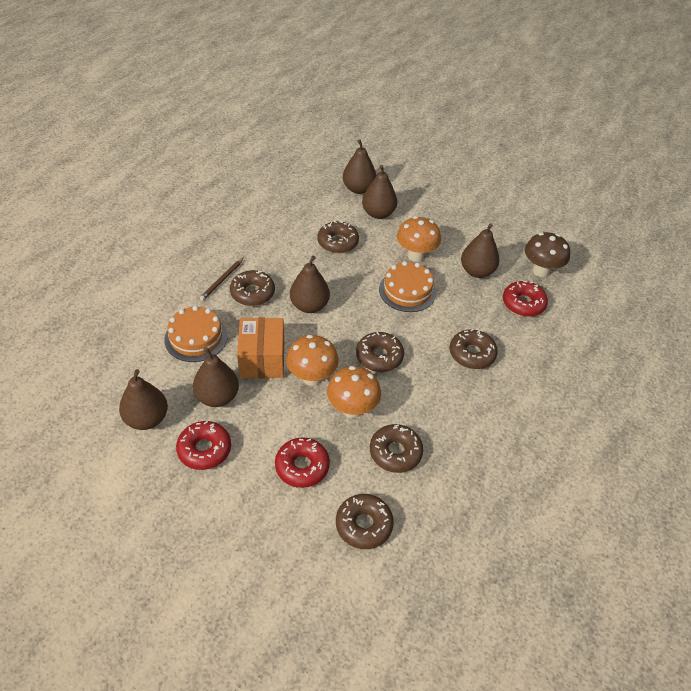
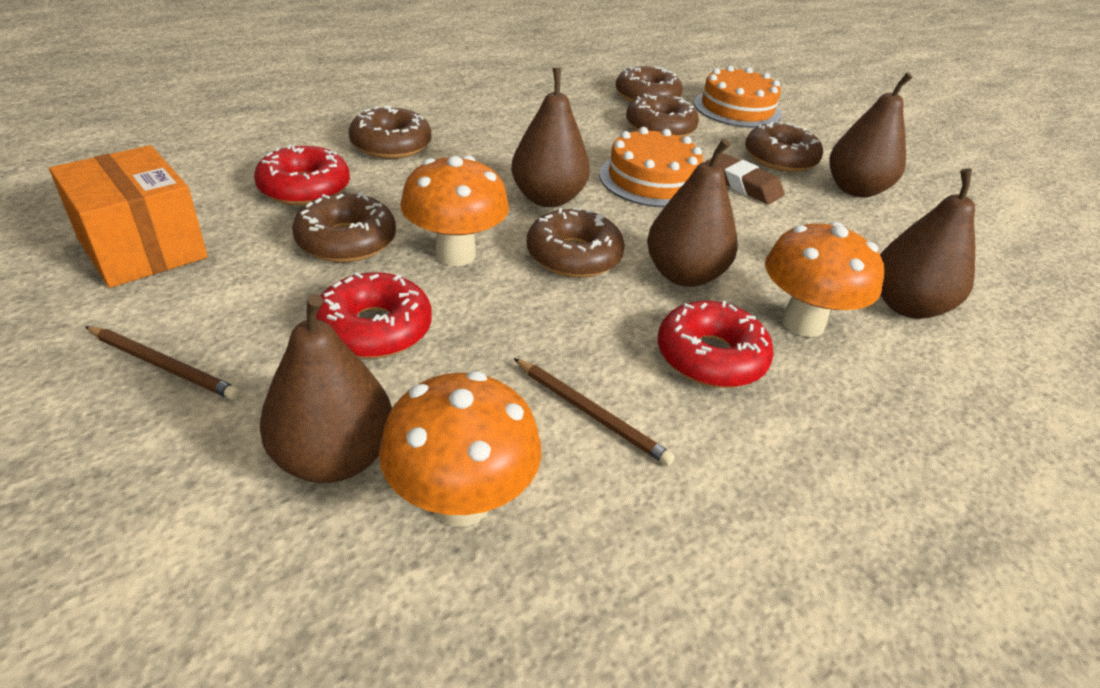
brown eraser: 0 -> 1
brown mushroom: 1 -> 0
brown pear: 6 -> 5
brown pencil: 1 -> 2

